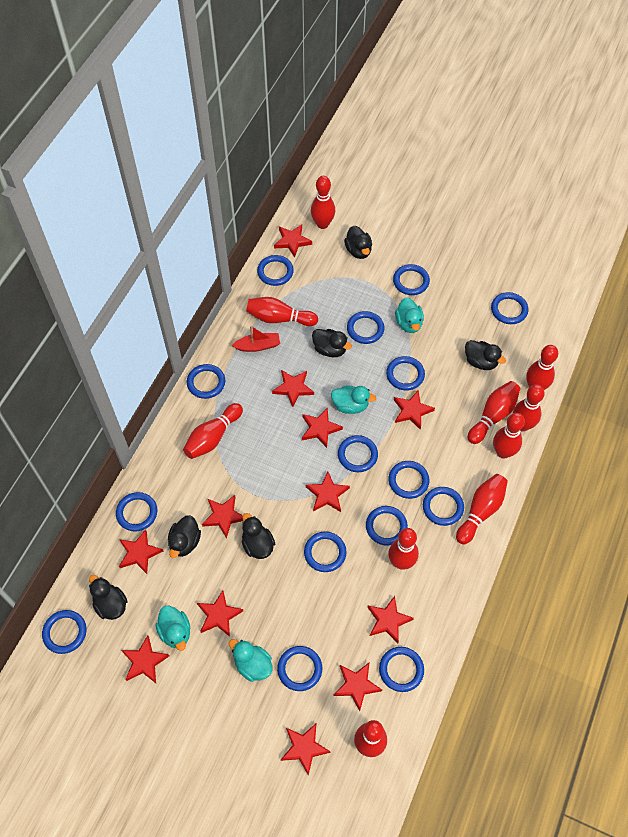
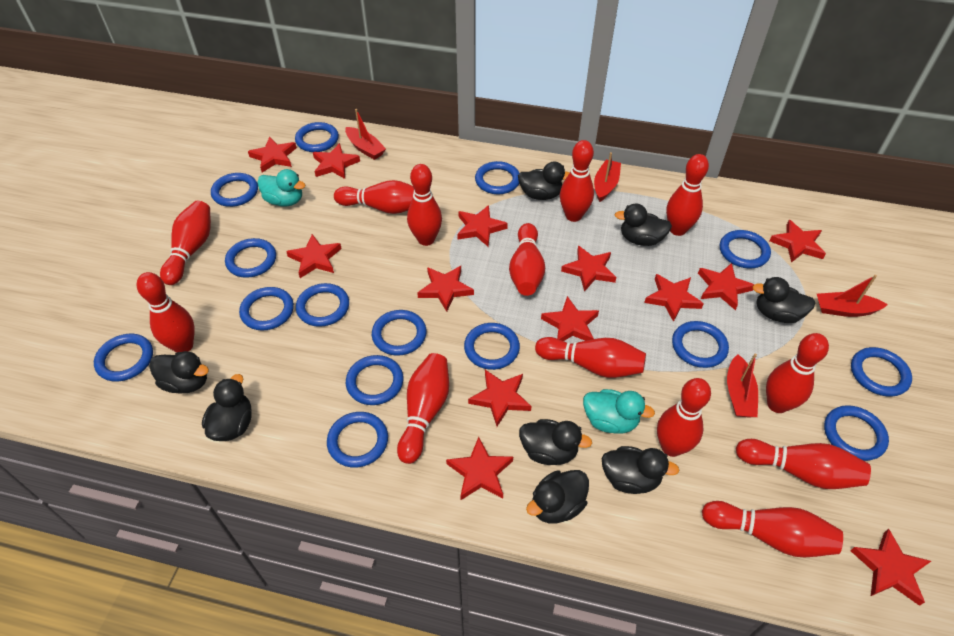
black duck: 6 -> 8
red boat: 1 -> 4
red bowling pin: 10 -> 13
red star: 12 -> 13
turquoise duck: 4 -> 2

